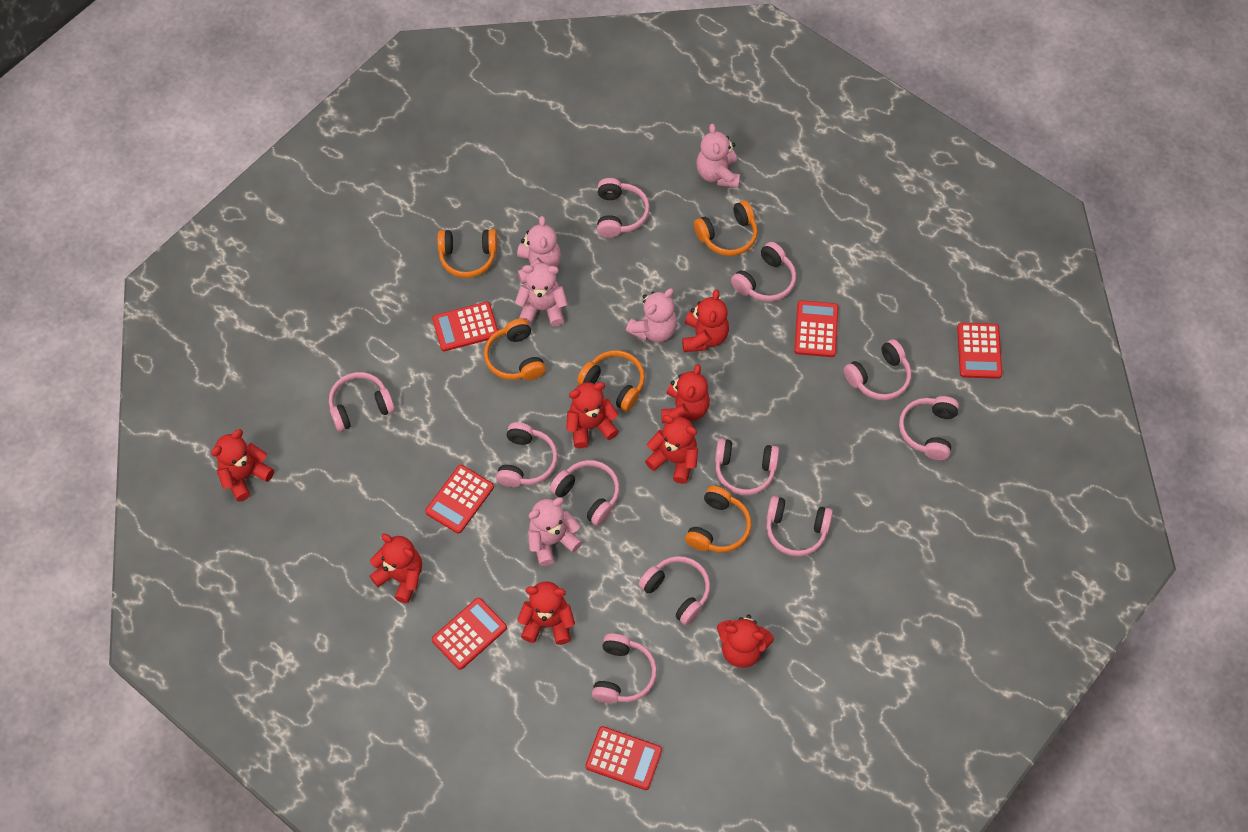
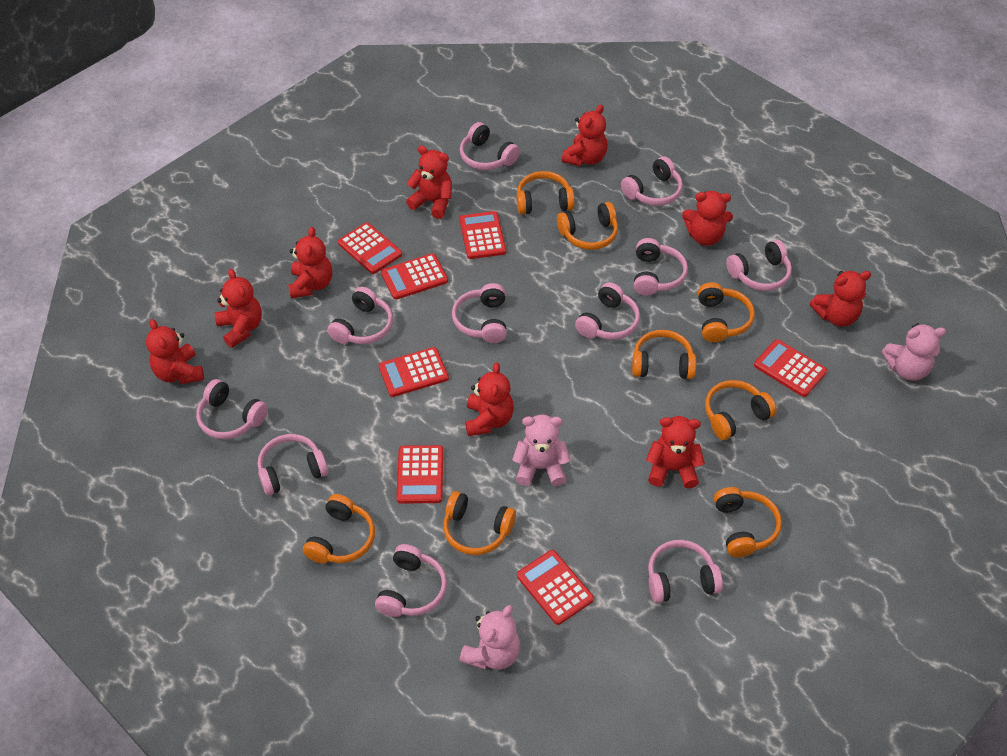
orange headphones: 5 -> 8
pink teddy bear: 5 -> 3
red calculator: 6 -> 7
red teddy bear: 8 -> 9

